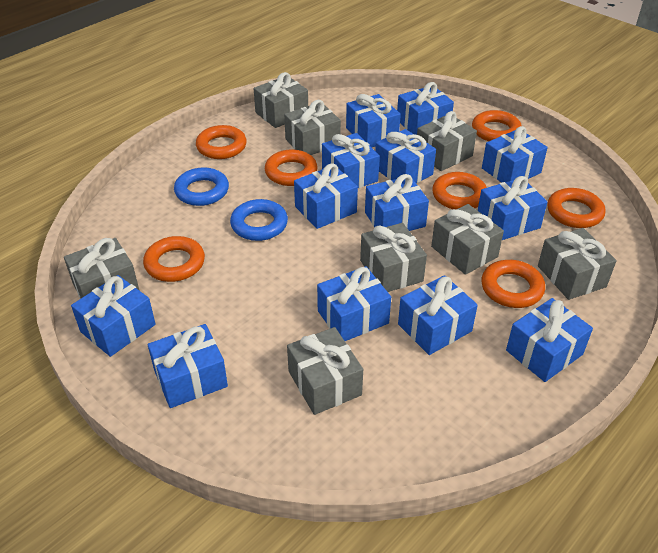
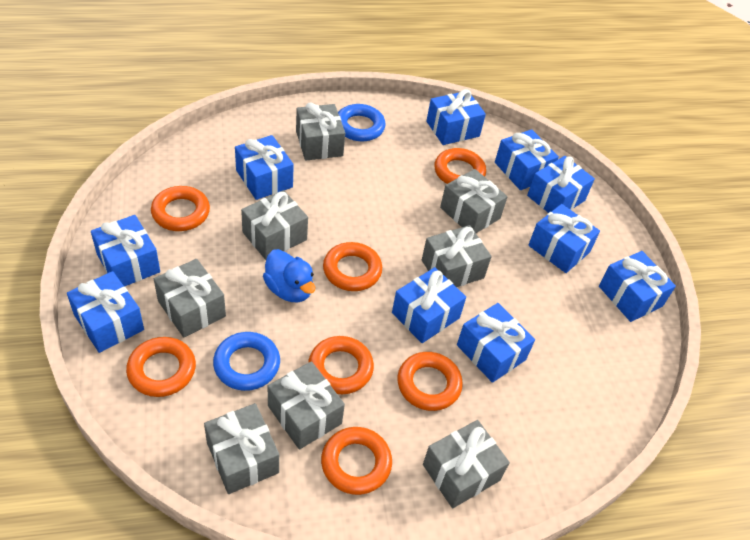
blue duck: 0 -> 1
blue gift: 13 -> 10

